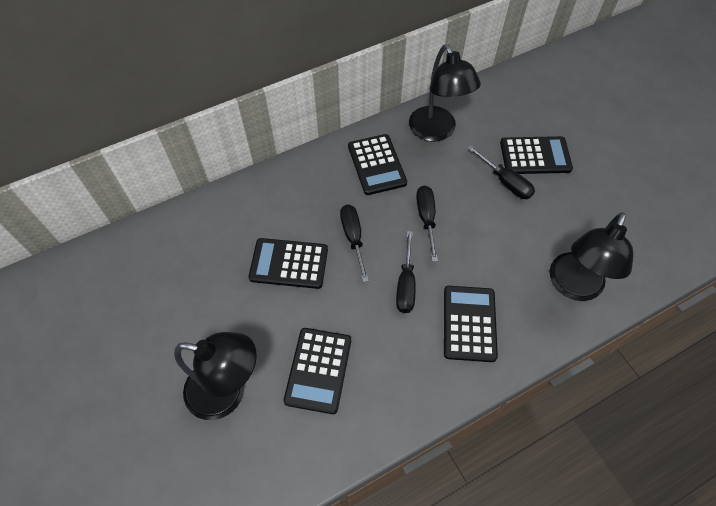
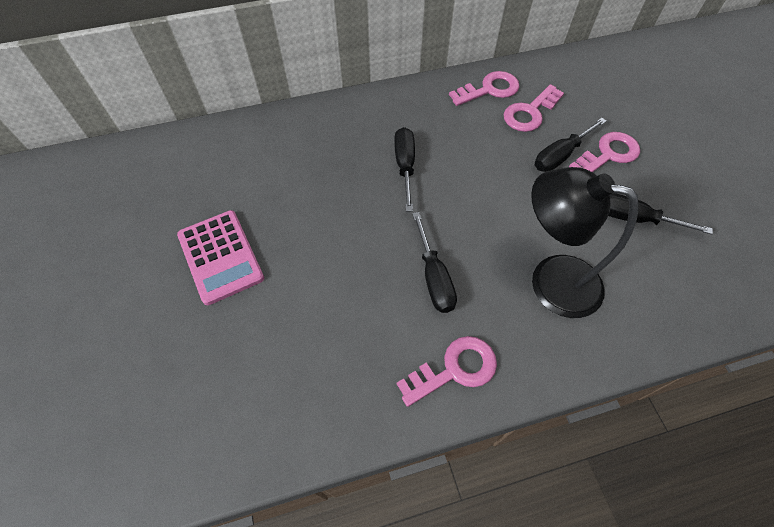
black calculator: 5 -> 0
black lamp: 3 -> 1
pink calculator: 0 -> 1
pink key: 0 -> 4

